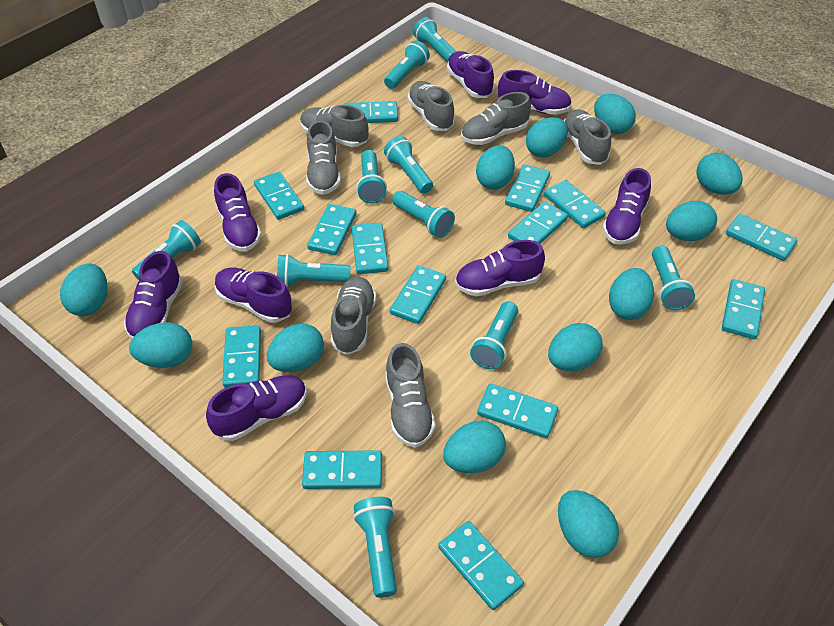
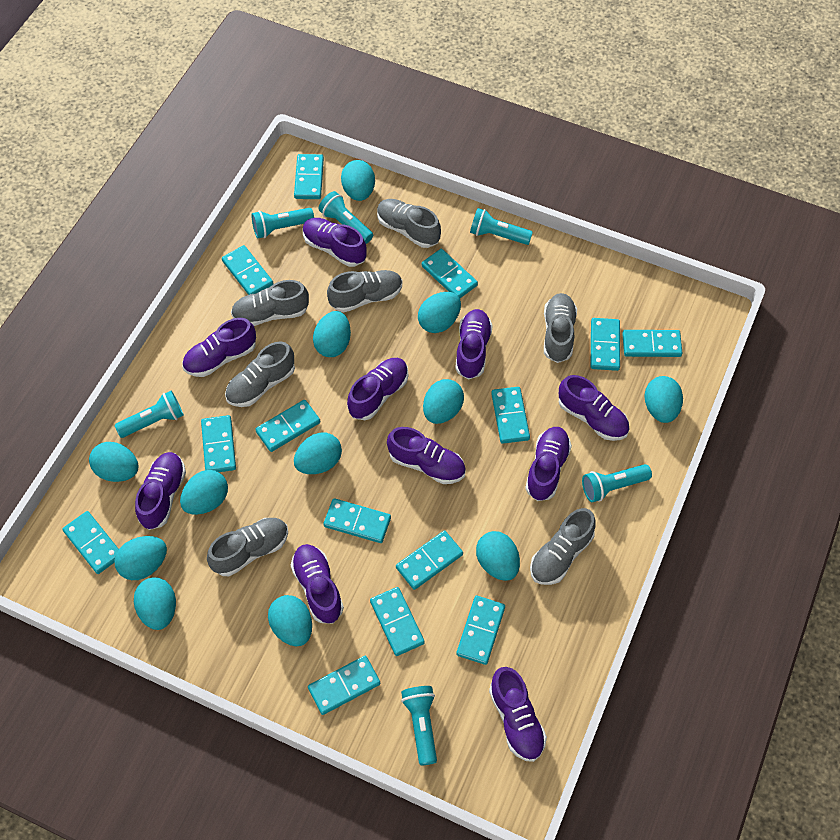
purple shoe: 8 -> 10
turquoise flashlight: 10 -> 6

